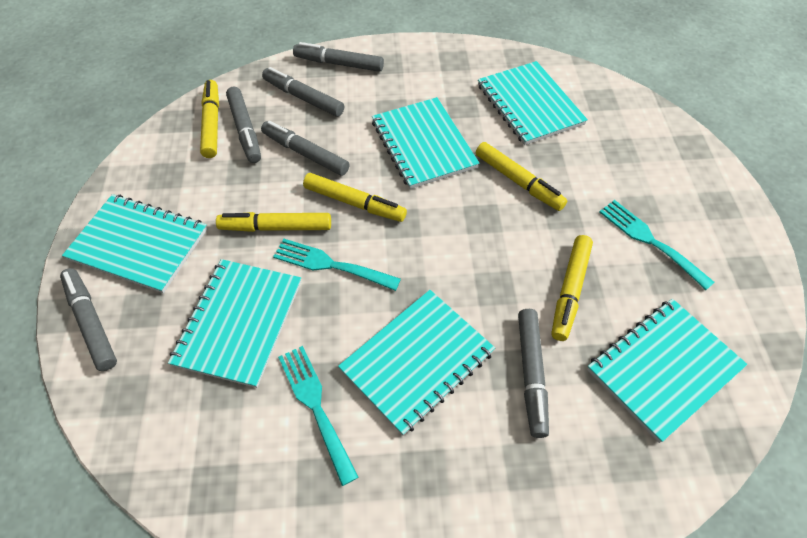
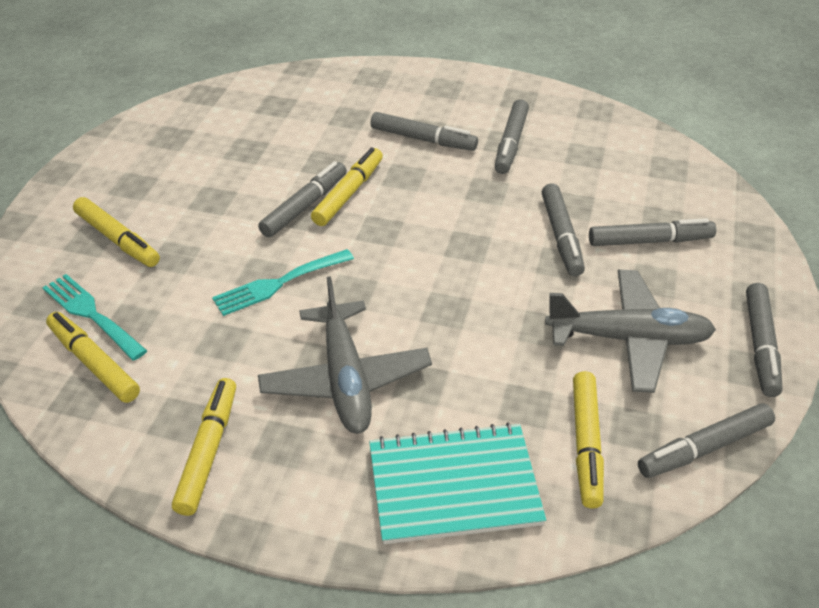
grey marker: 6 -> 7
grey plane: 0 -> 2
turquoise fork: 3 -> 2
turquoise notebook: 6 -> 1

